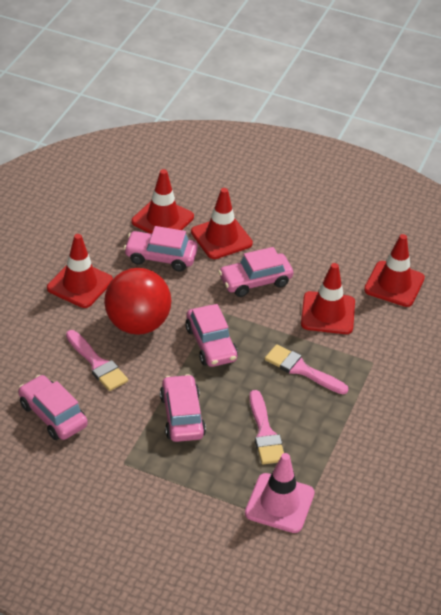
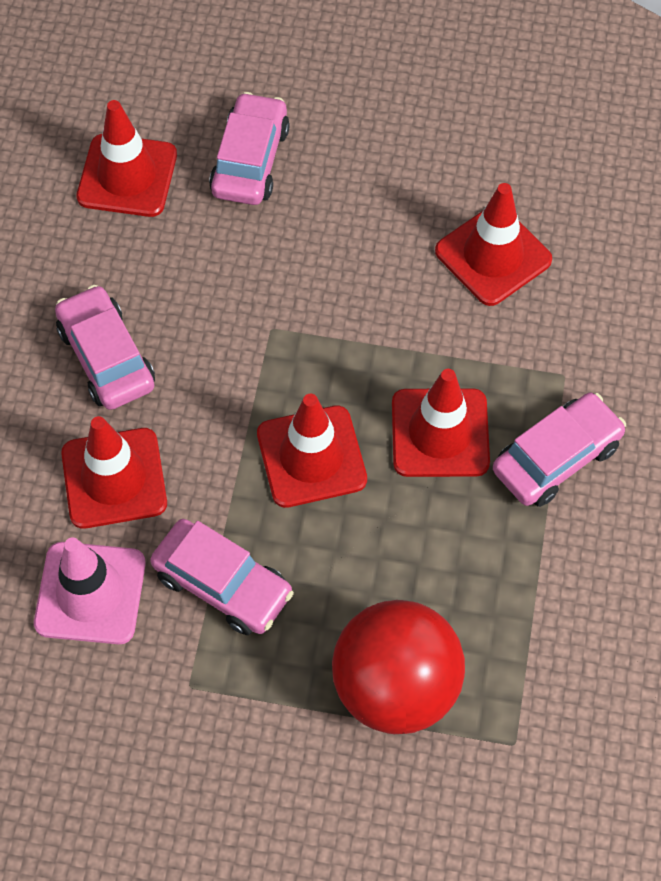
pink brush: 3 -> 0
pink car: 5 -> 4

